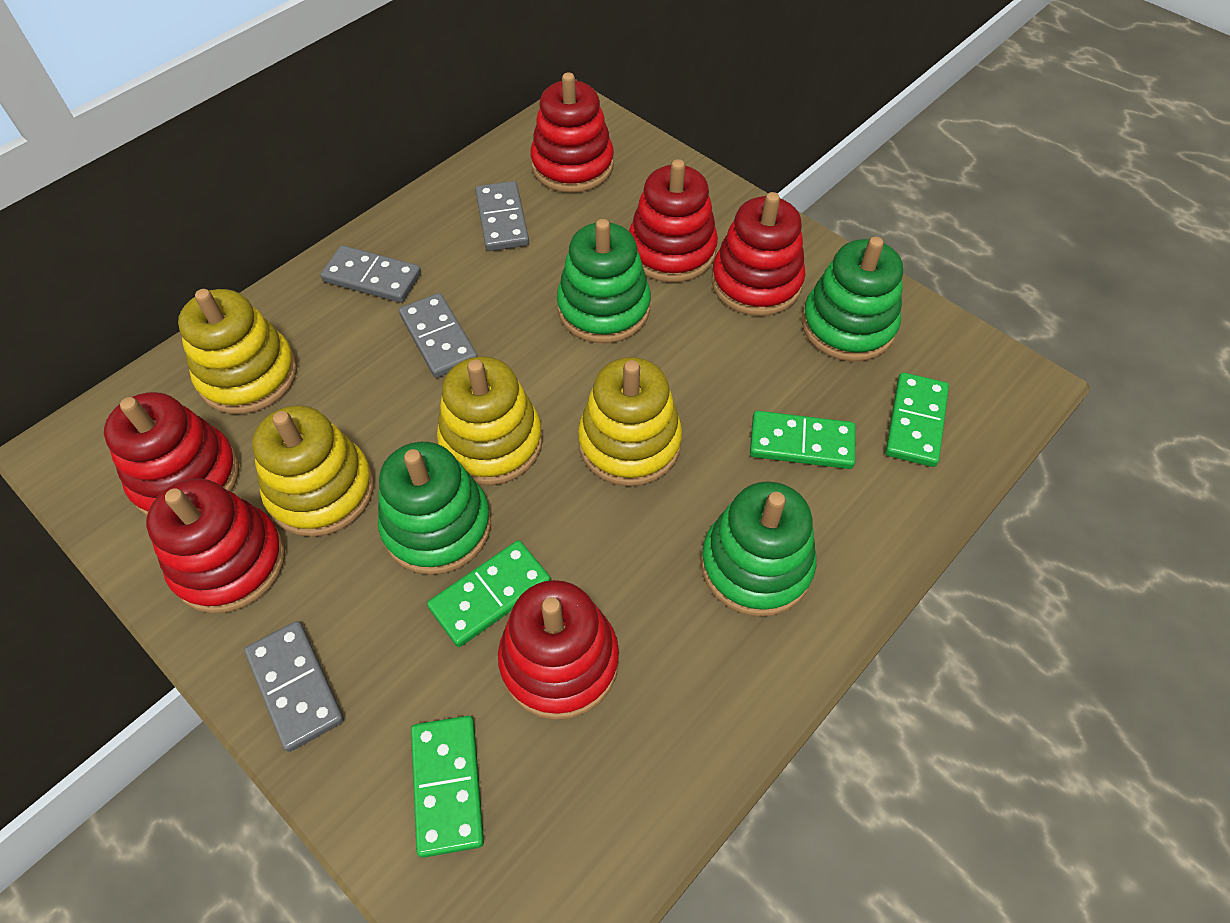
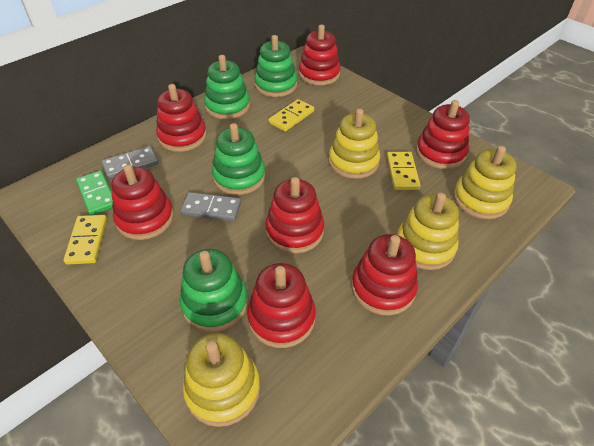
green domino: 4 -> 1
grey domino: 4 -> 2
red stacking toy: 6 -> 7
yellow domino: 0 -> 3

